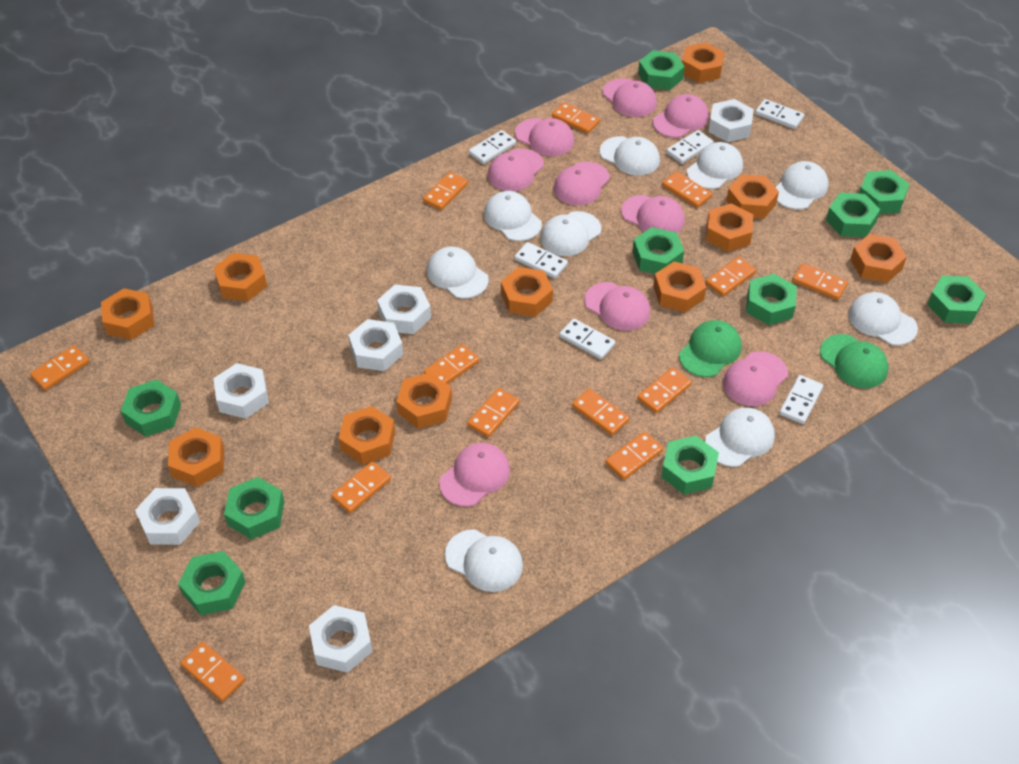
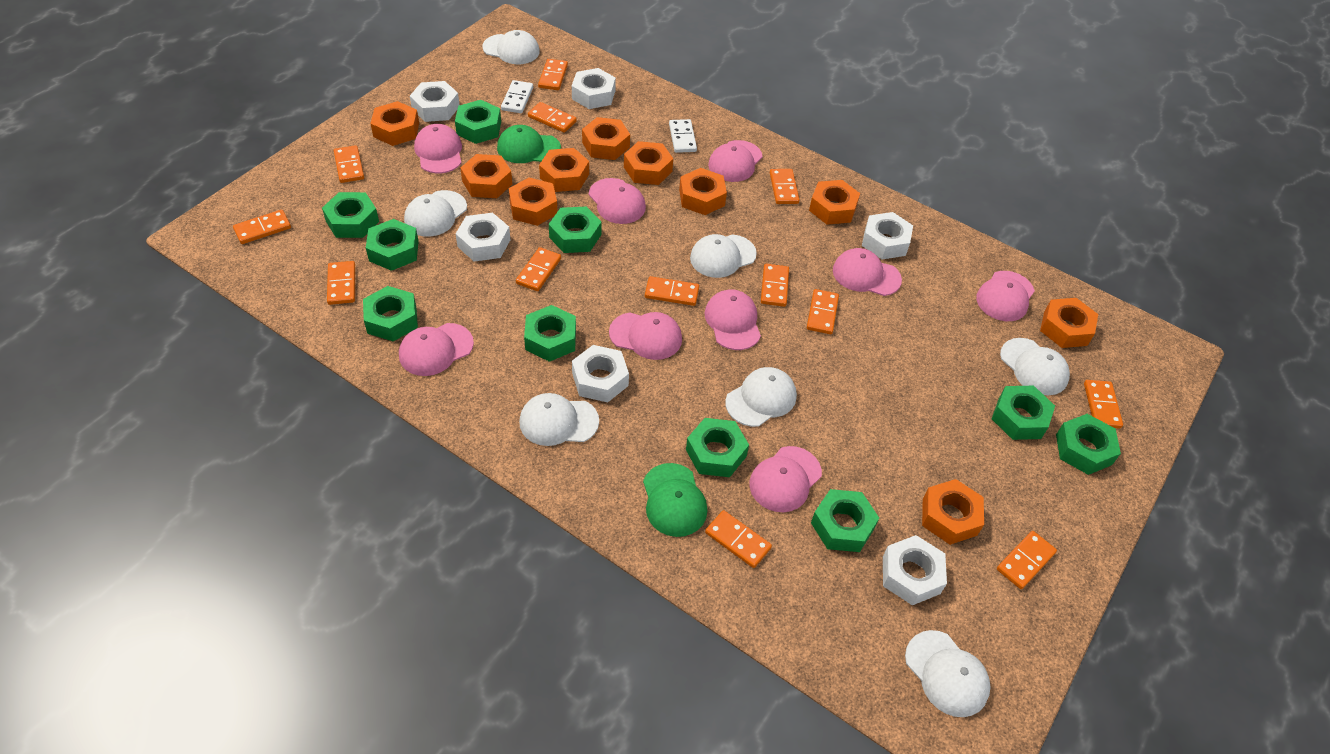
orange nut: 11 -> 10
white cap: 9 -> 7
white domino: 6 -> 2

